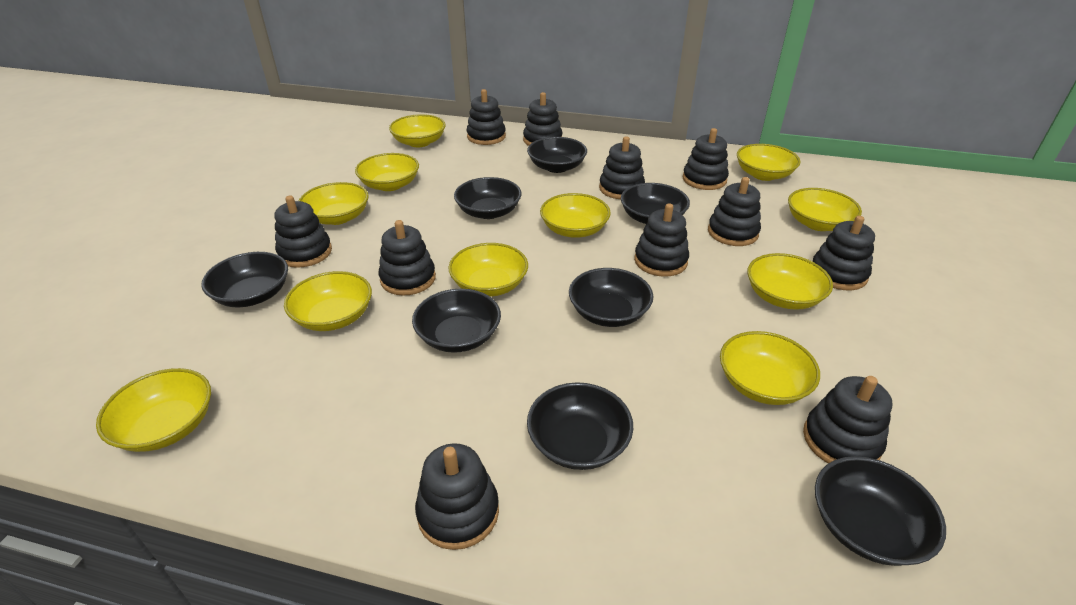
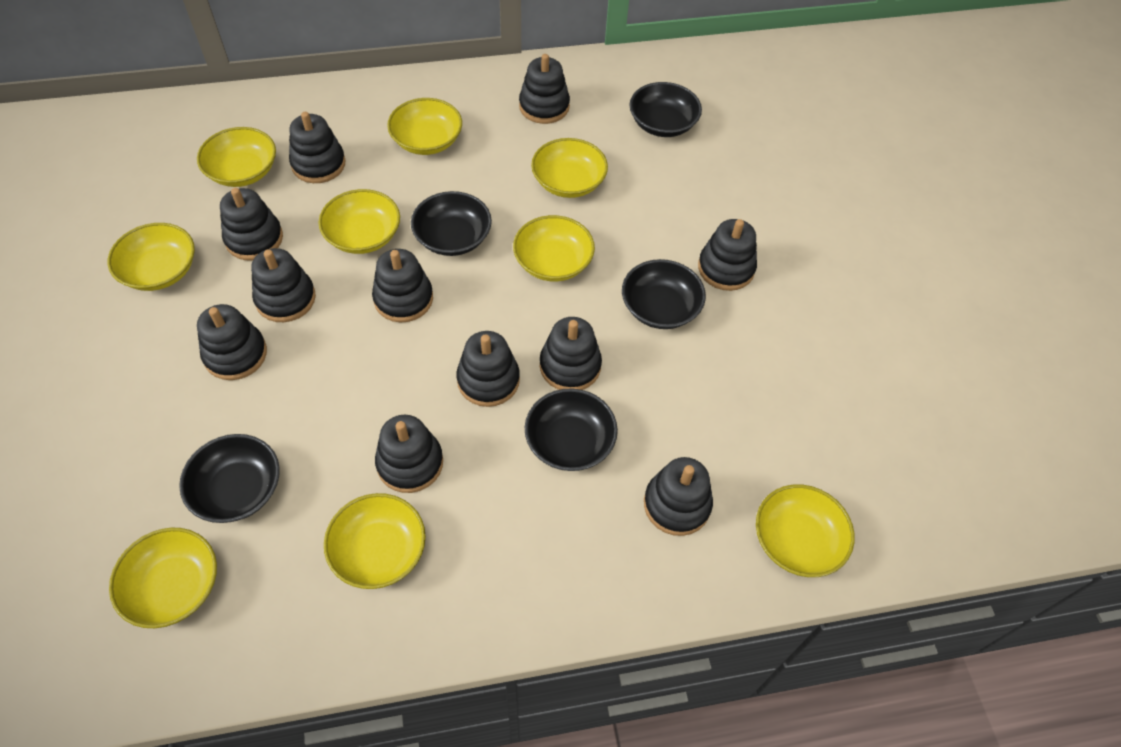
black bowl: 8 -> 5
yellow bowl: 11 -> 9

